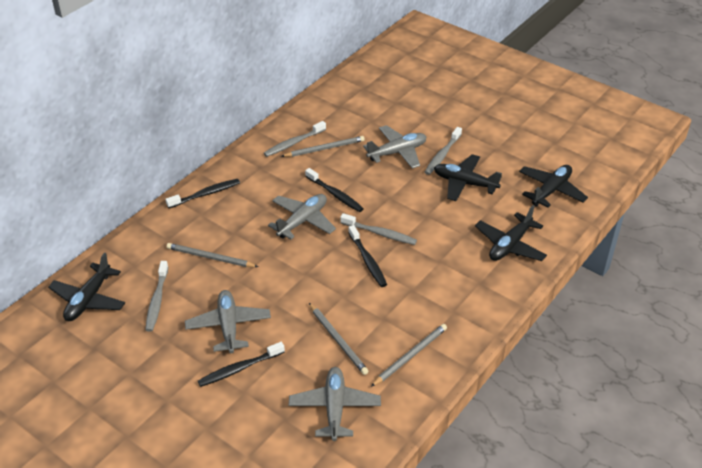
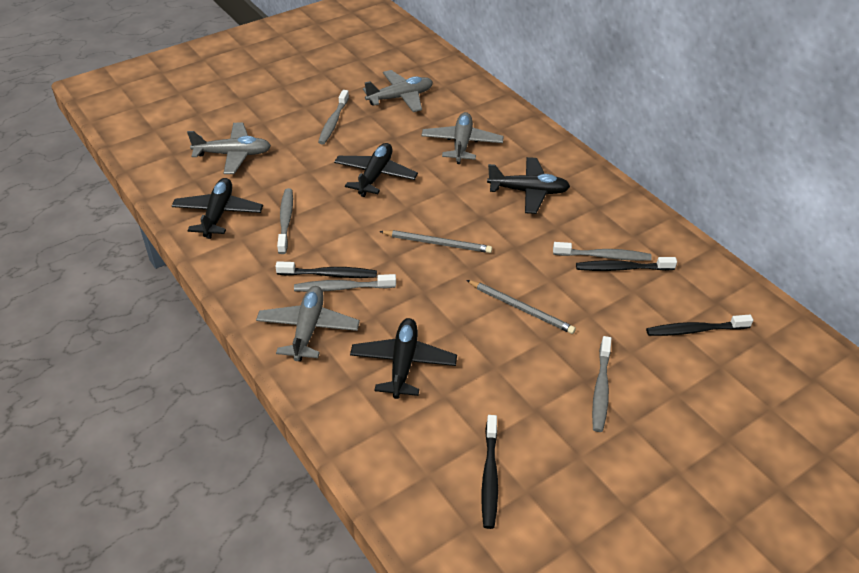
grey pencil: 4 -> 2
grey toothbrush: 4 -> 5

